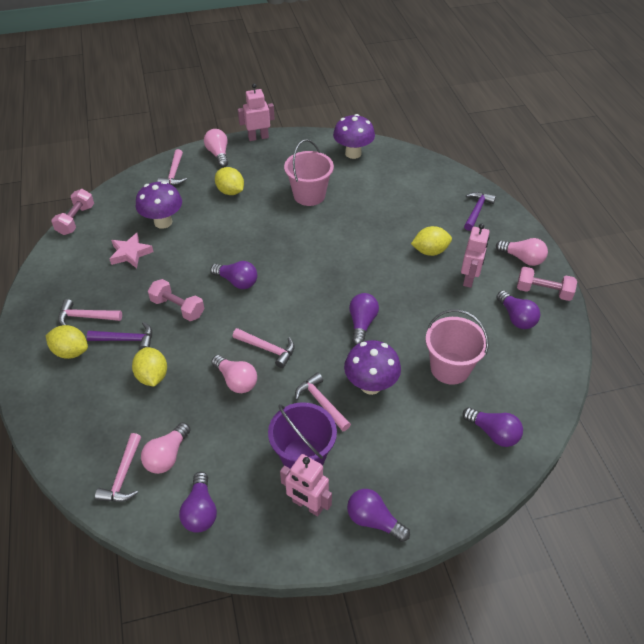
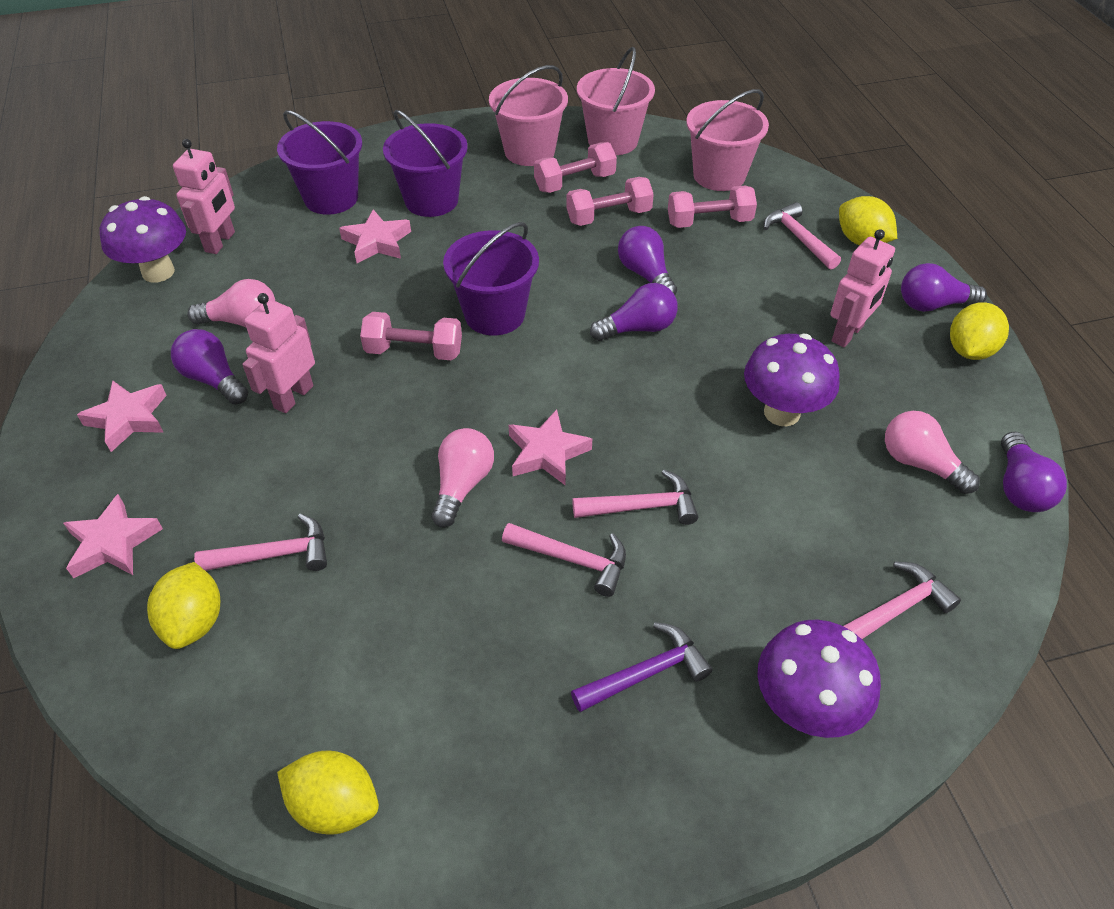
pink bucket: 2 -> 3
pink dumbbell: 3 -> 4
pink light bulb: 4 -> 3
pink star: 1 -> 4
purple bucket: 1 -> 3
purple hammer: 2 -> 1
purple light bulb: 6 -> 5

